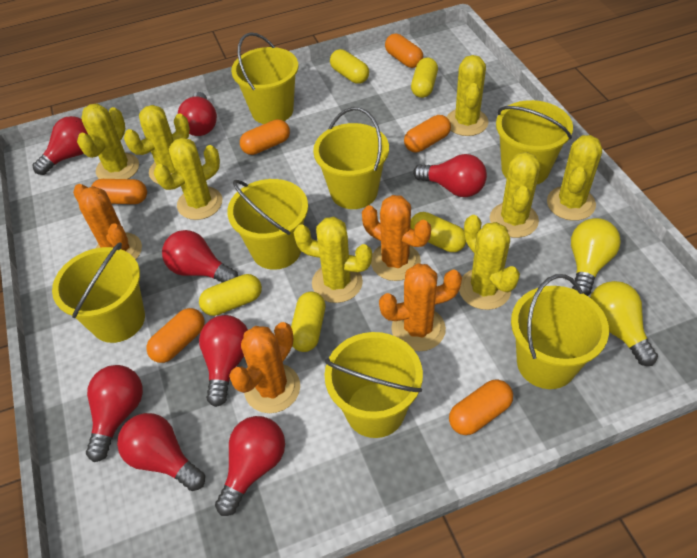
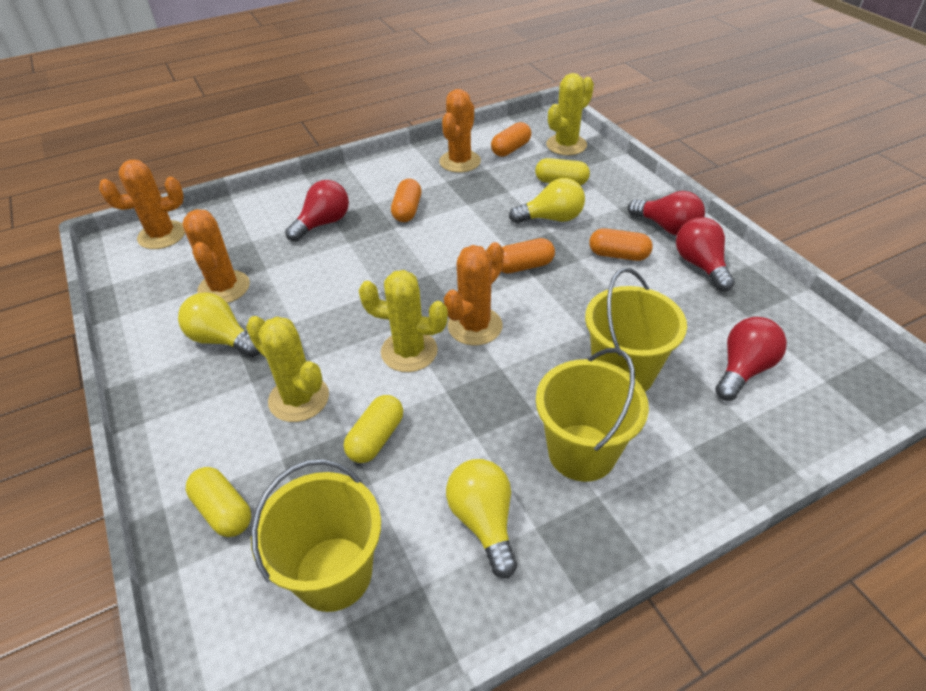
orange capsule: 6 -> 4
red light bulb: 8 -> 4
yellow bucket: 7 -> 3
yellow cactus: 8 -> 3
yellow capsule: 5 -> 3
yellow light bulb: 2 -> 3

